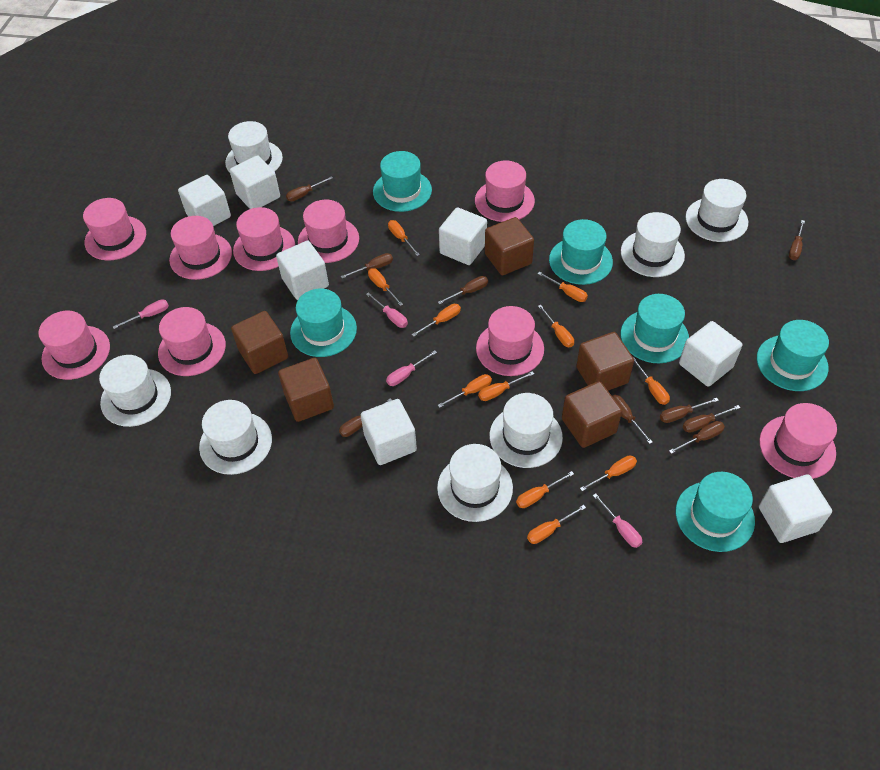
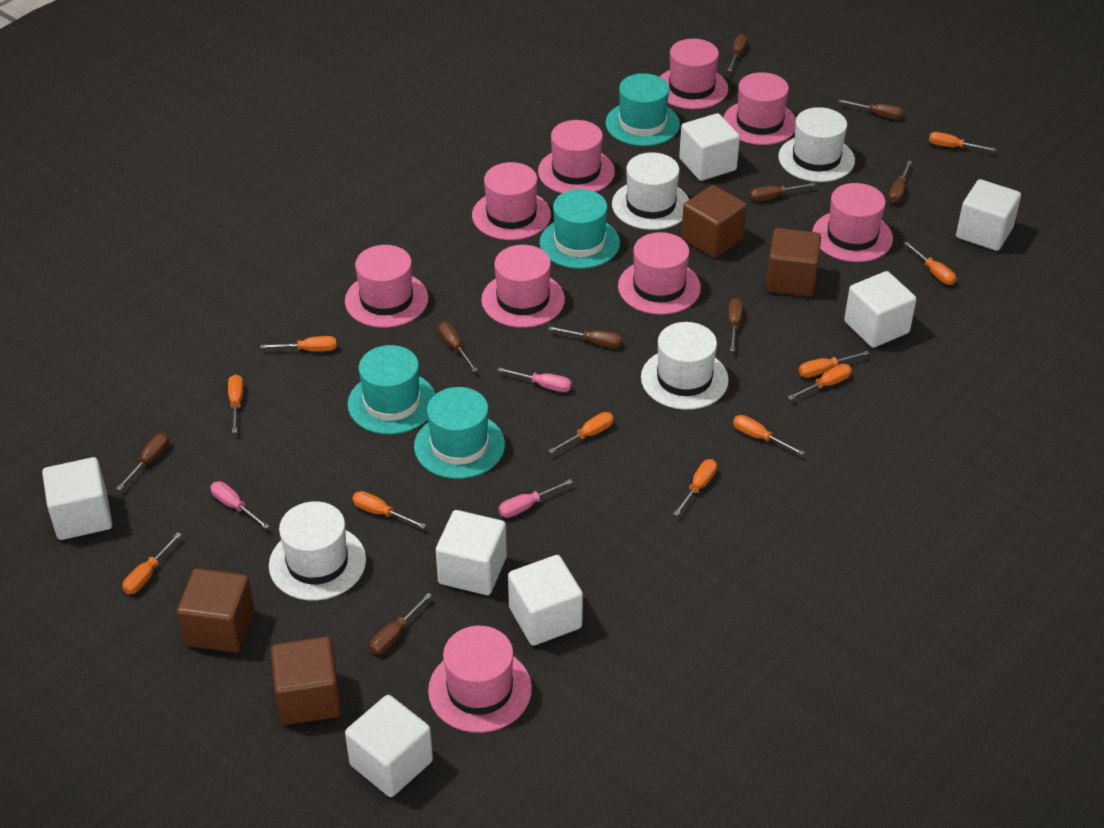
brown cube: 5 -> 4
pink screwdriver: 4 -> 3
turquoise hat: 6 -> 4
white hat: 7 -> 4

